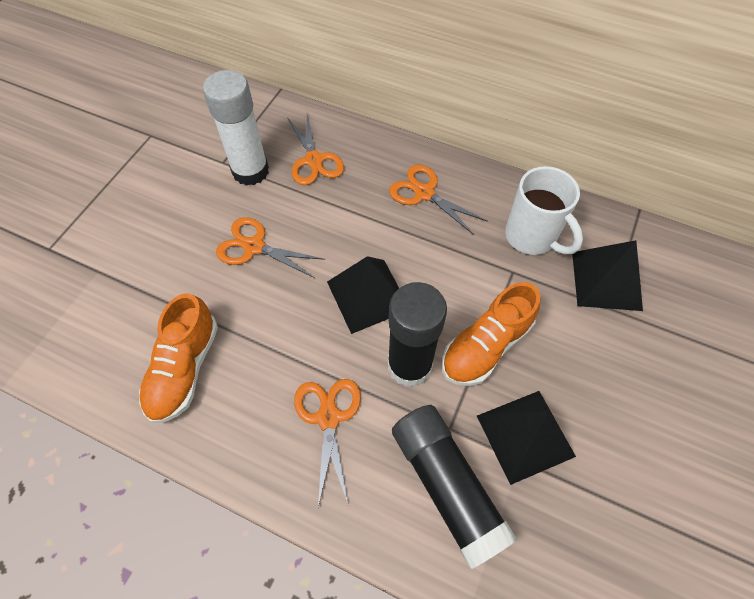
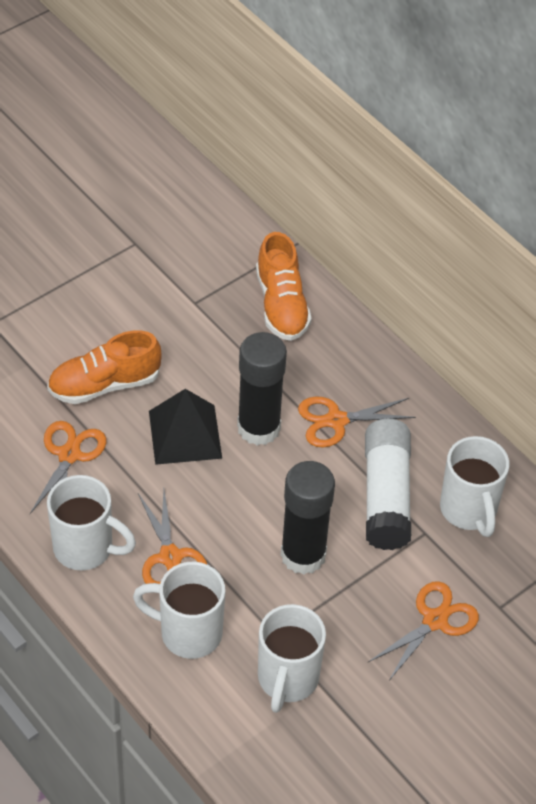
black pyramid: 3 -> 1
white mug: 1 -> 4

